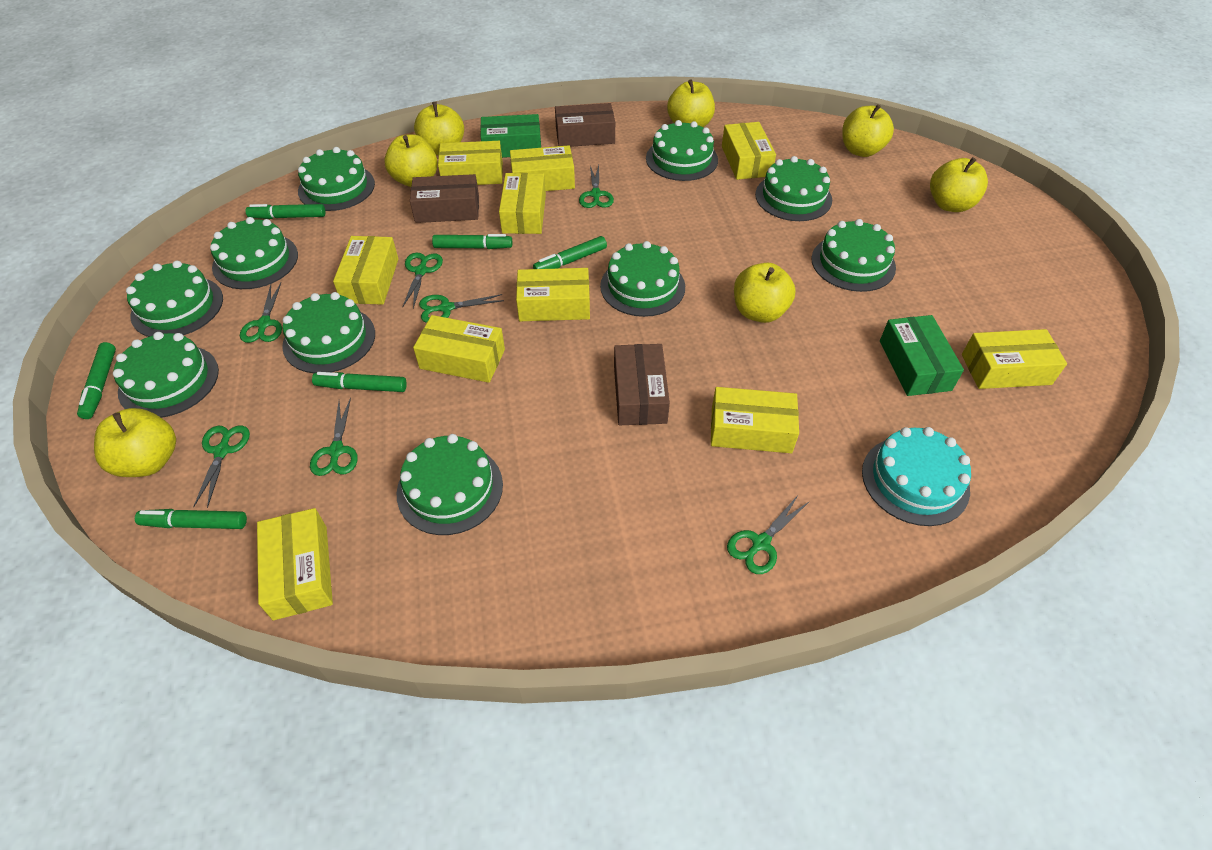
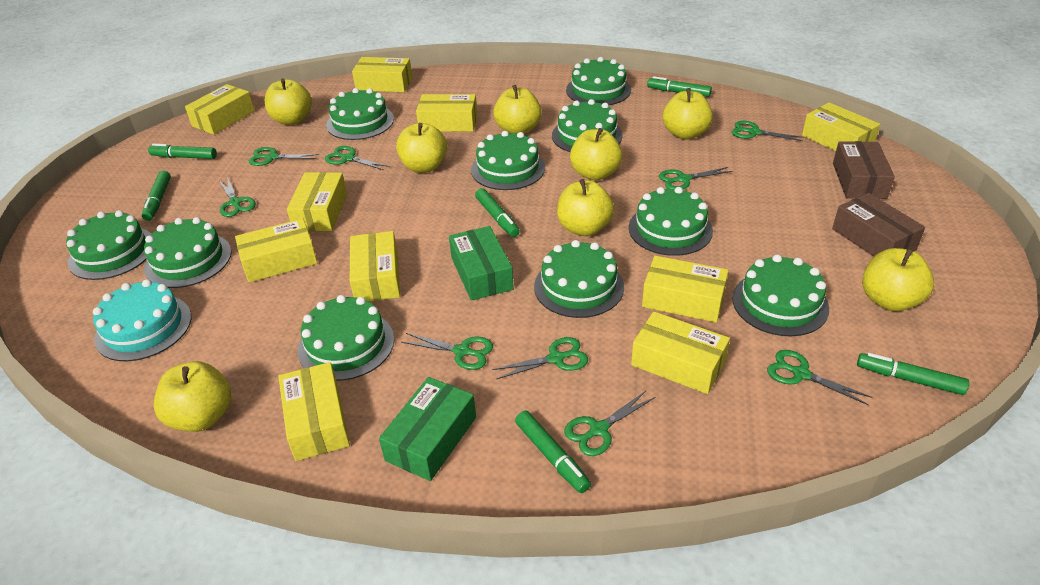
brown box: 3 -> 2
green scissors: 7 -> 9
yellow apple: 7 -> 8

